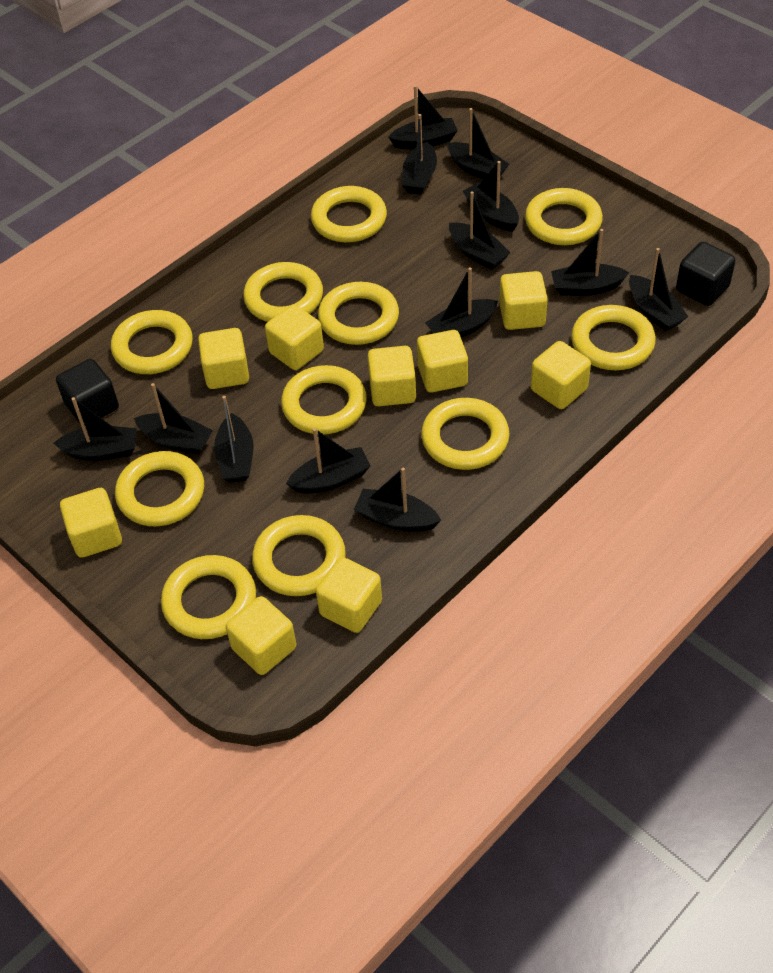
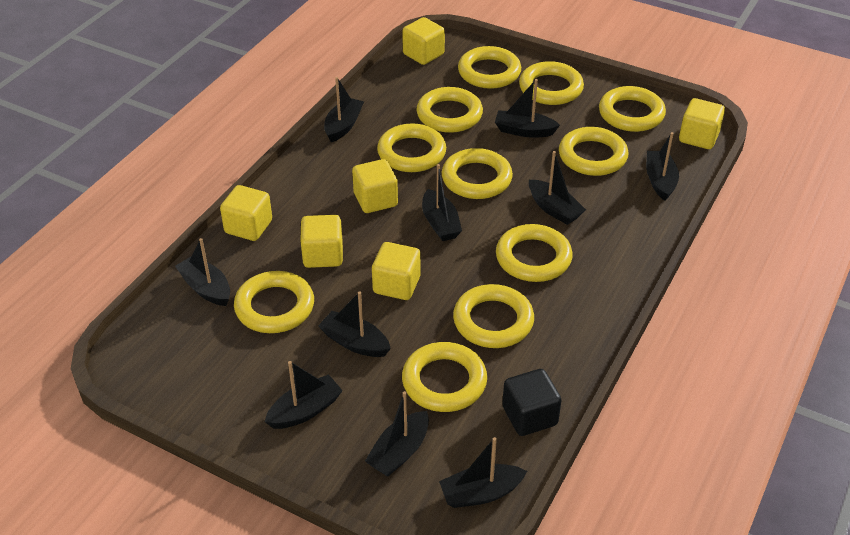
black boat: 13 -> 10
black cube: 2 -> 1
yellow cube: 9 -> 6

